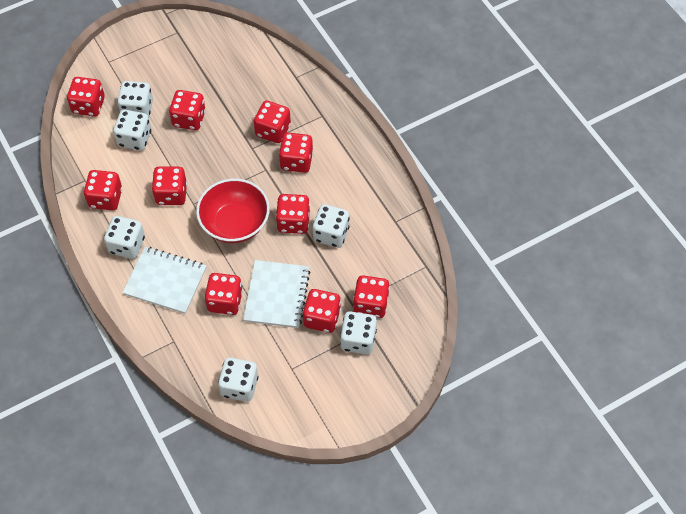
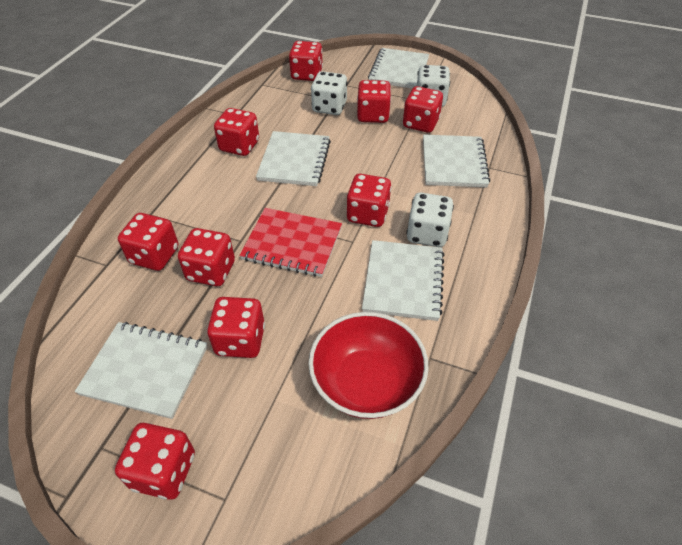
red dice: 10 -> 9
red notebook: 0 -> 1
white dice: 6 -> 3
white notebook: 2 -> 5

